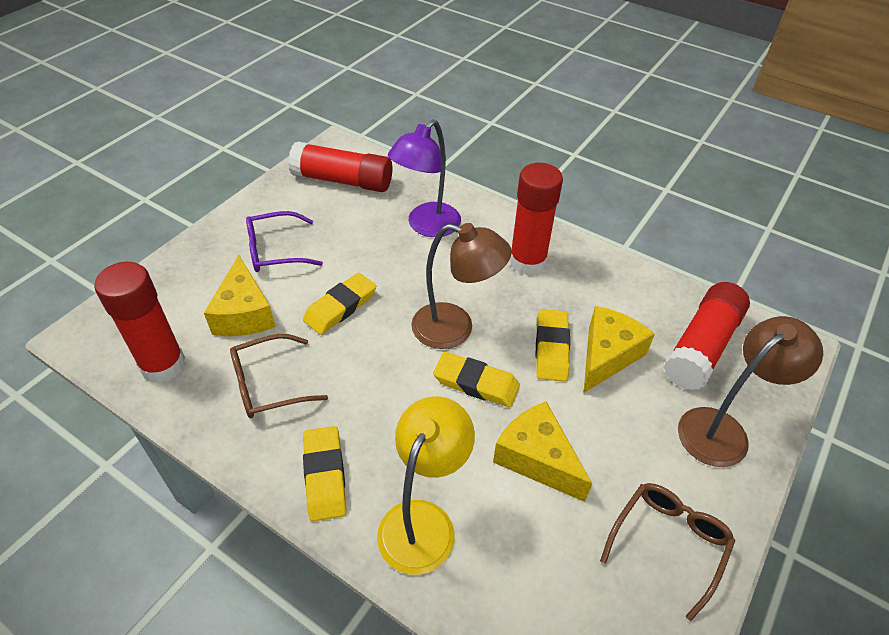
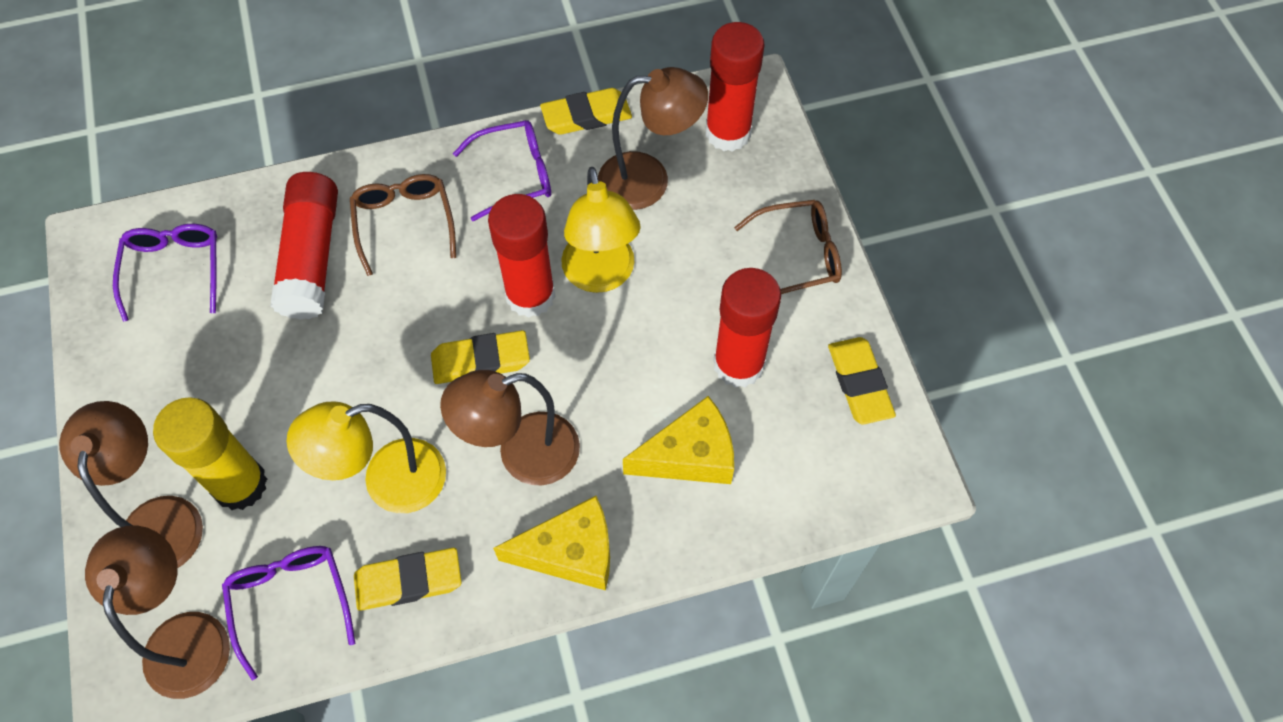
brown lamp: 2 -> 4
purple glasses: 1 -> 3
purple lamp: 1 -> 0
yellow cheese: 3 -> 2
yellow glue stick: 0 -> 1
yellow lamp: 1 -> 2

